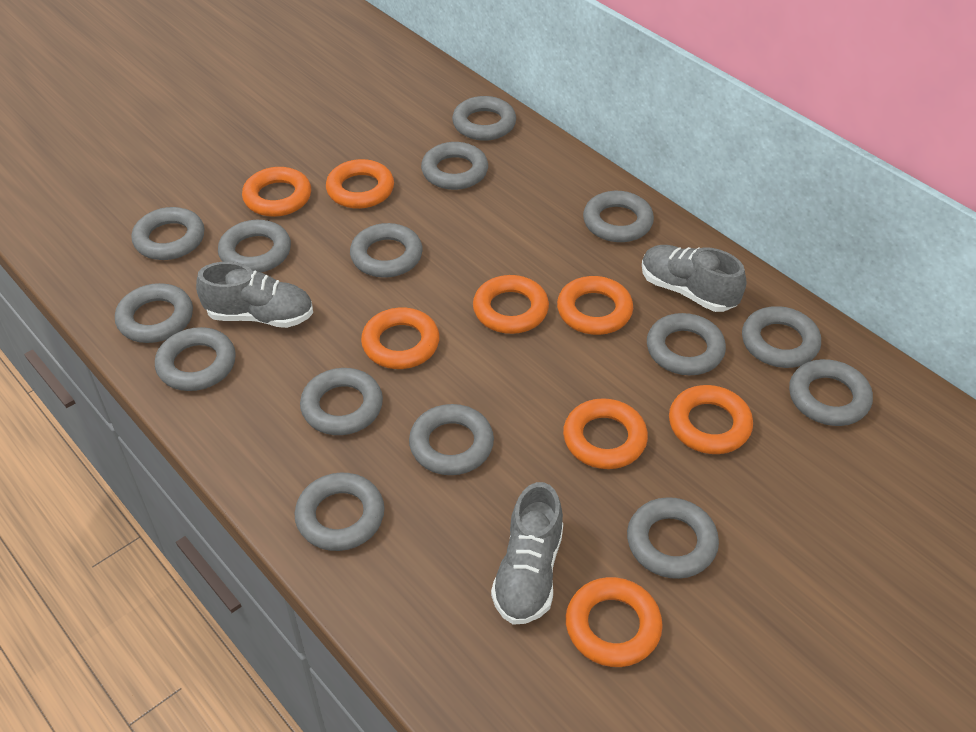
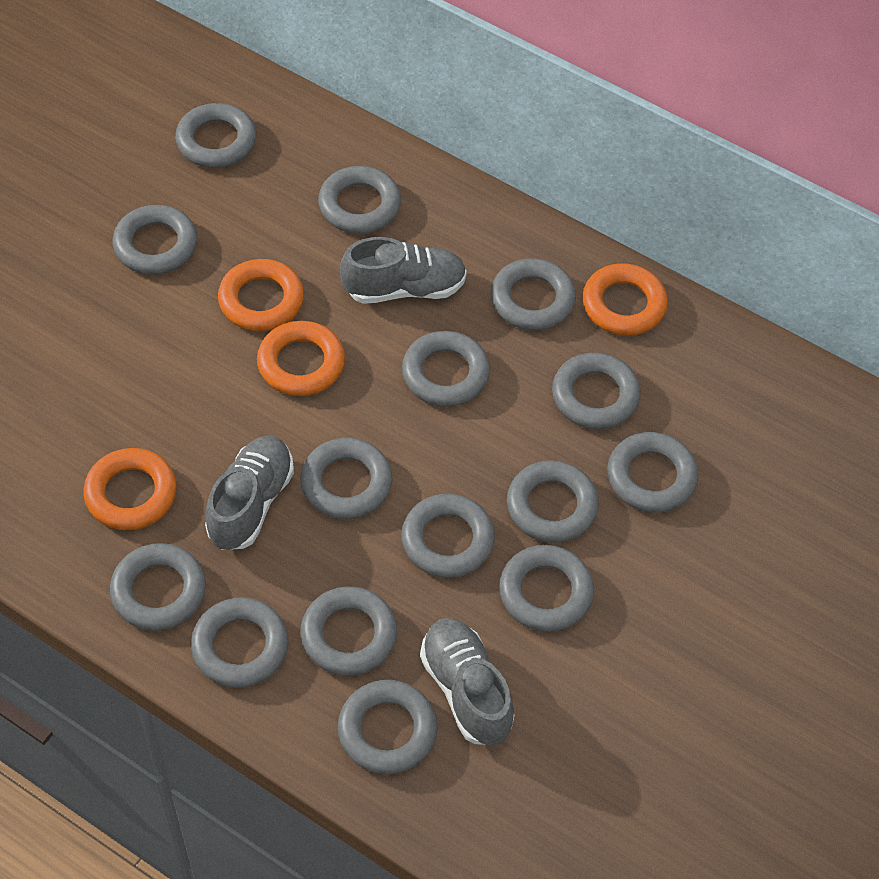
orange ring: 8 -> 4

